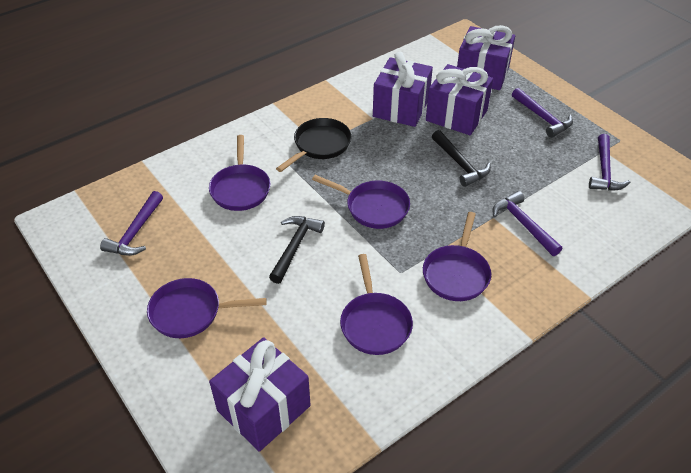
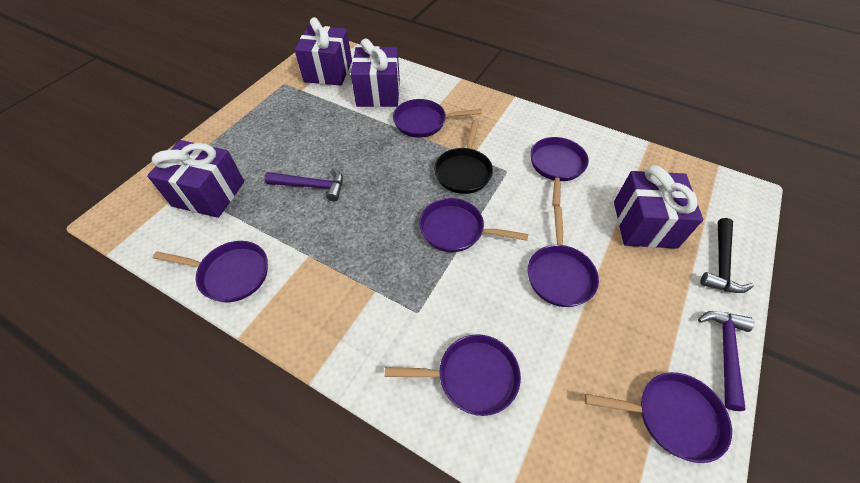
black hammer: 2 -> 1
purple hammer: 4 -> 2
purple pan: 5 -> 7

